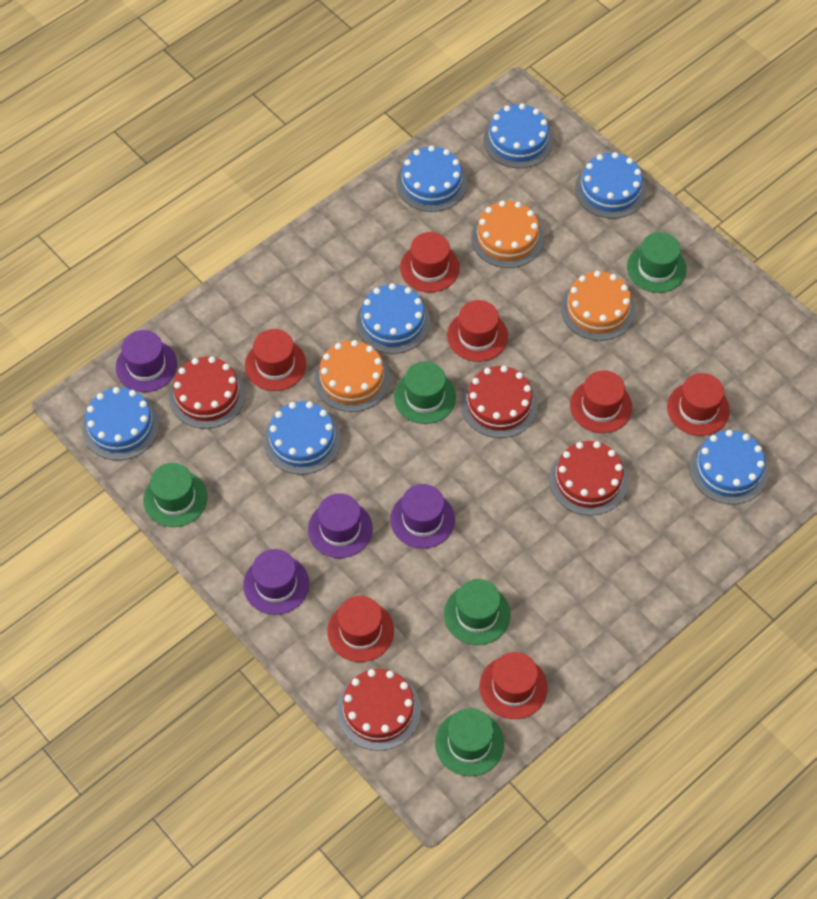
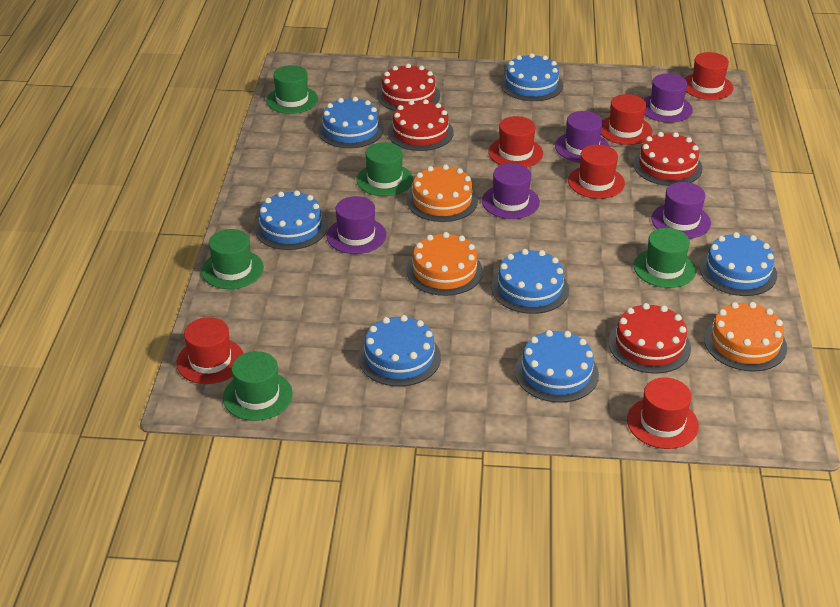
purple hat: 4 -> 5
red hat: 7 -> 6

